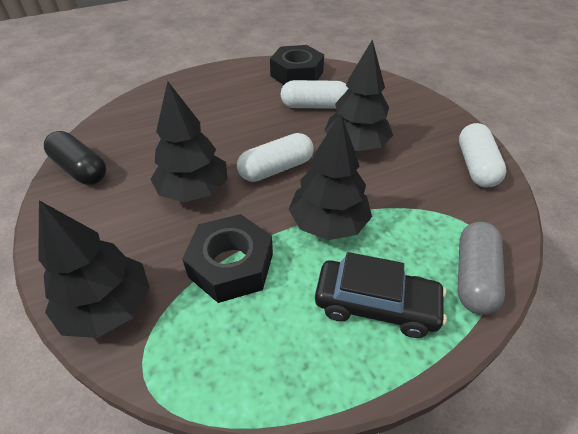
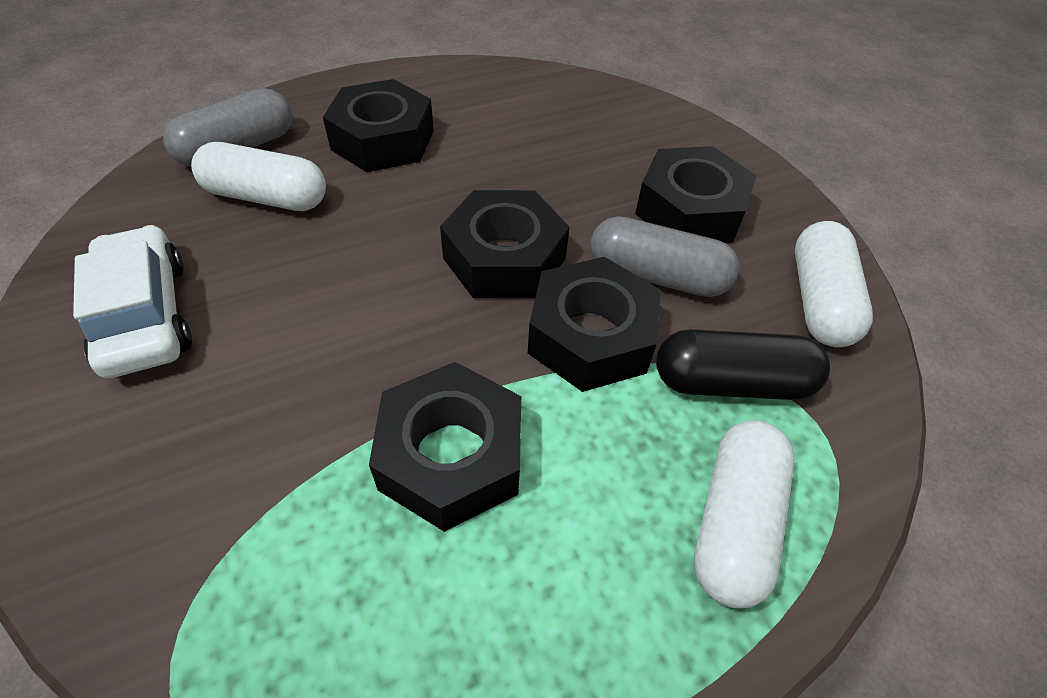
black car: 1 -> 0
black nut: 2 -> 5
black tree: 4 -> 0
grey capsule: 1 -> 2
white car: 0 -> 1

